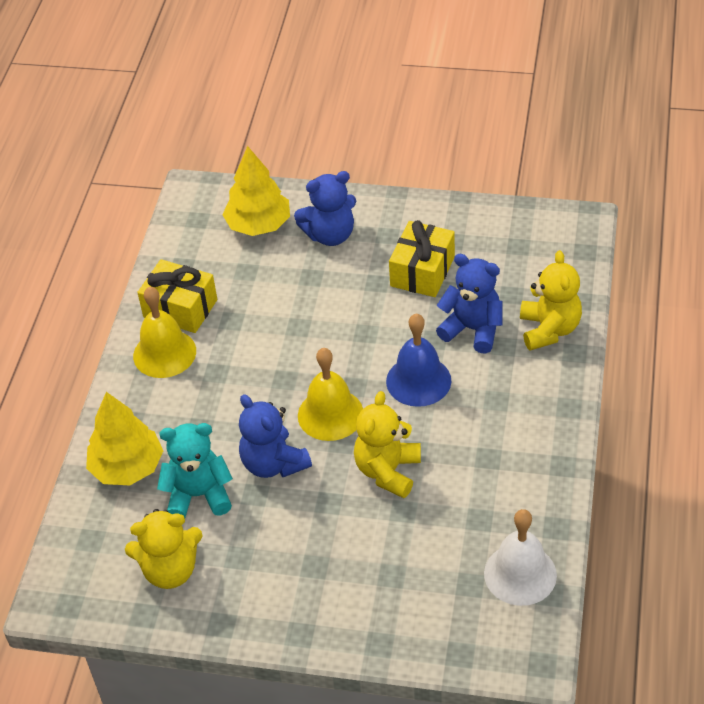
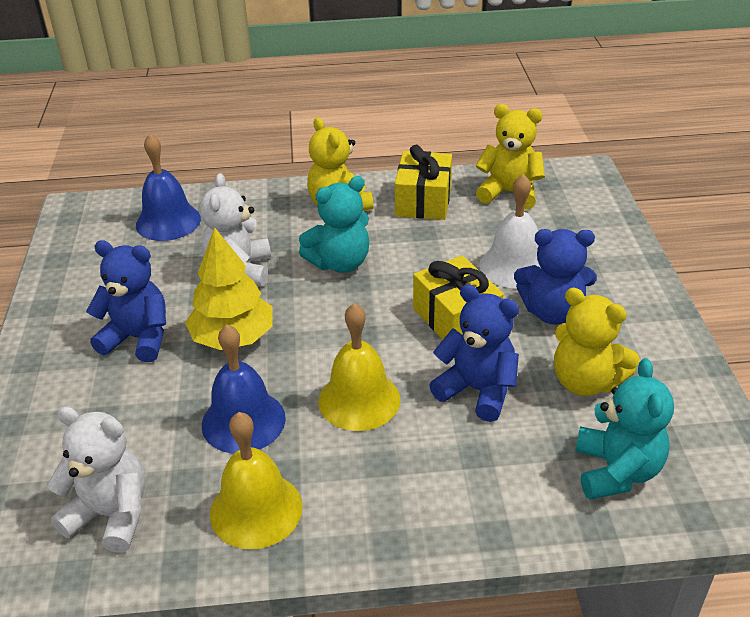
blue bell: 1 -> 2
turquoise teddy bear: 1 -> 2
white teddy bear: 0 -> 2
yellow tree: 2 -> 1

